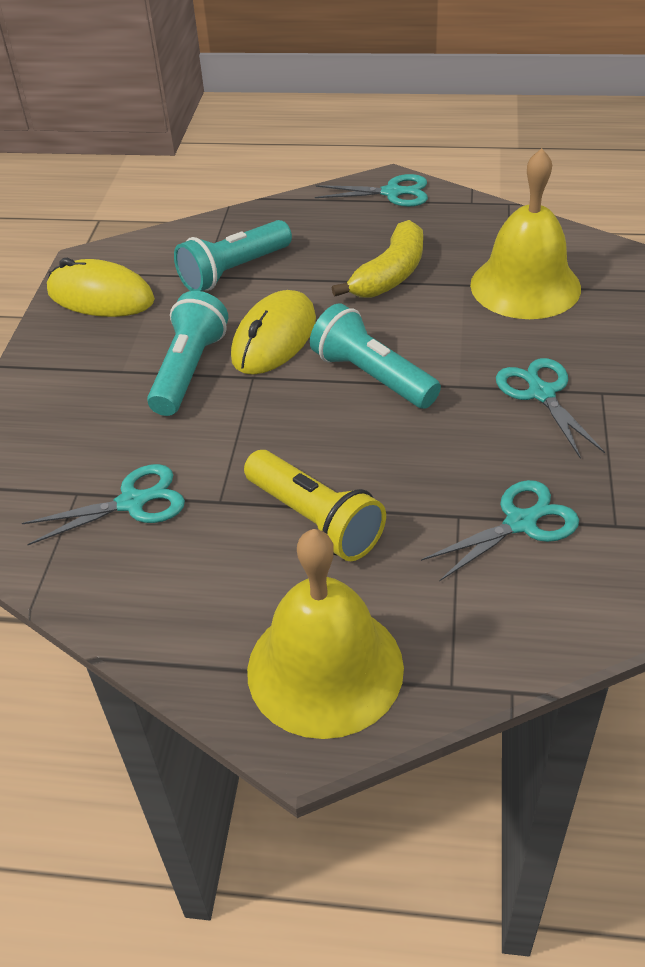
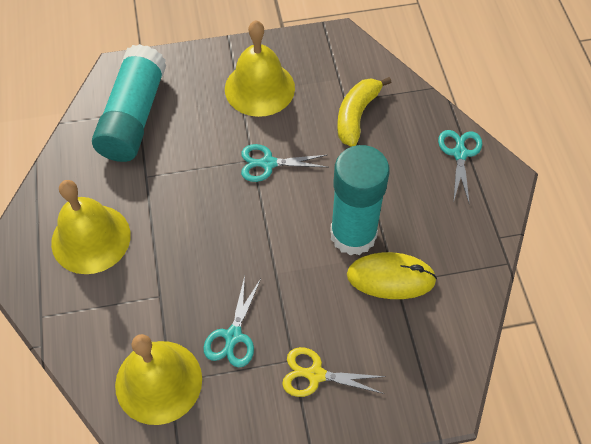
turquoise flashlight: 3 -> 0
turquoise glue stick: 0 -> 2
turquoise scissors: 4 -> 3
yellow bell: 2 -> 3
yellow flashlight: 1 -> 0
yellow mouse: 2 -> 1
yellow scissors: 0 -> 1

